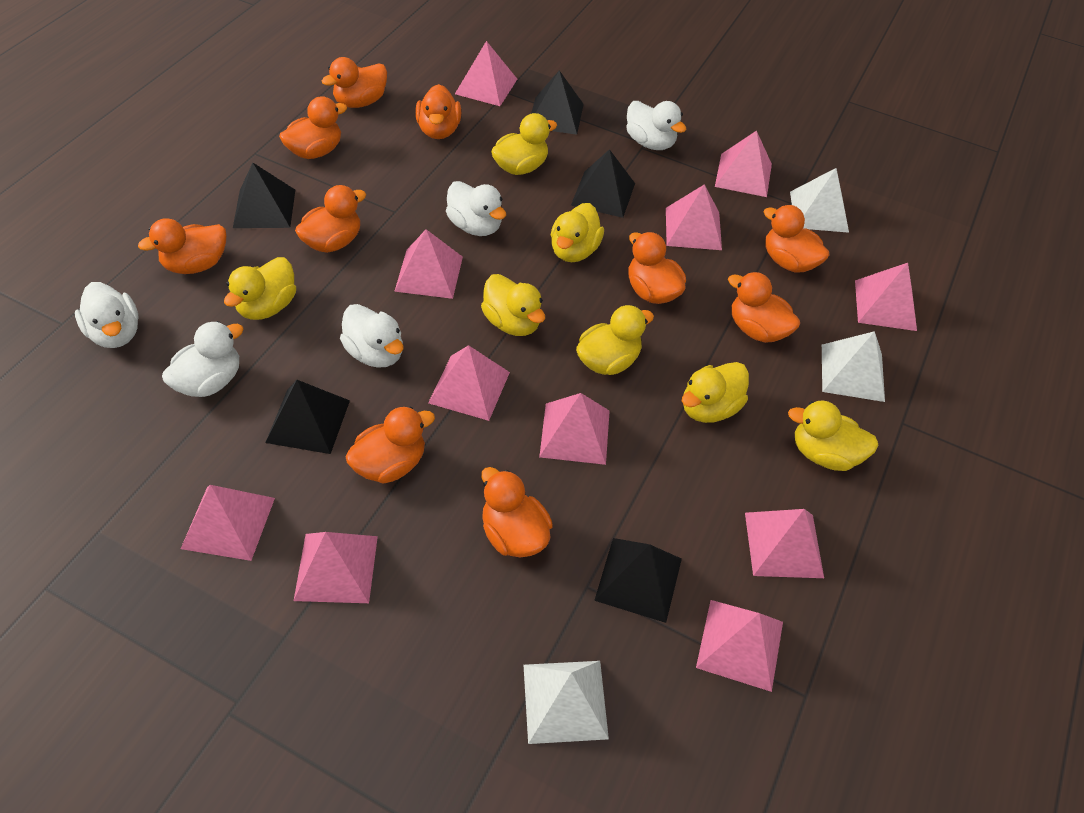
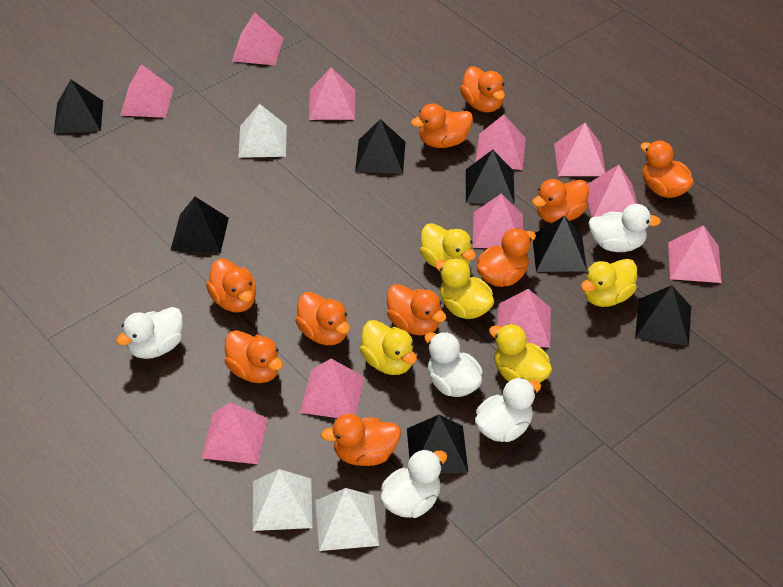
black pyramid: 5 -> 7
yellow duck: 7 -> 5

